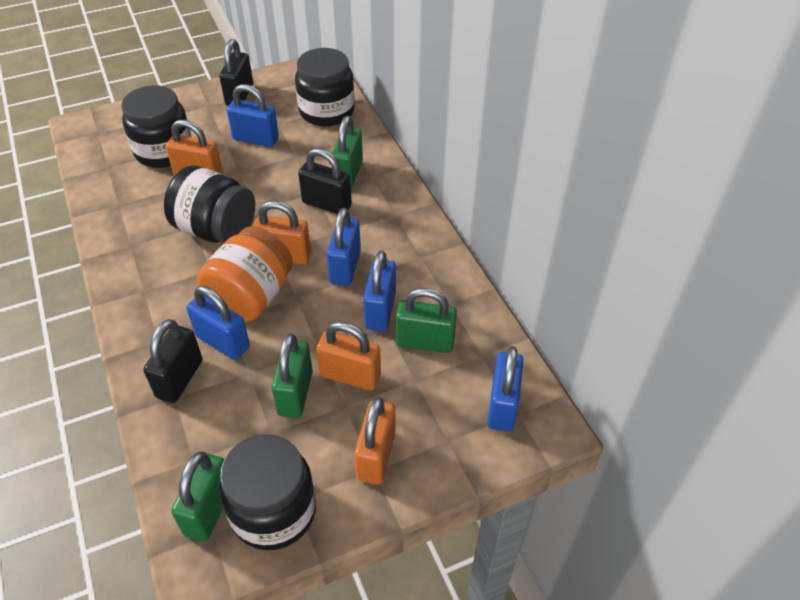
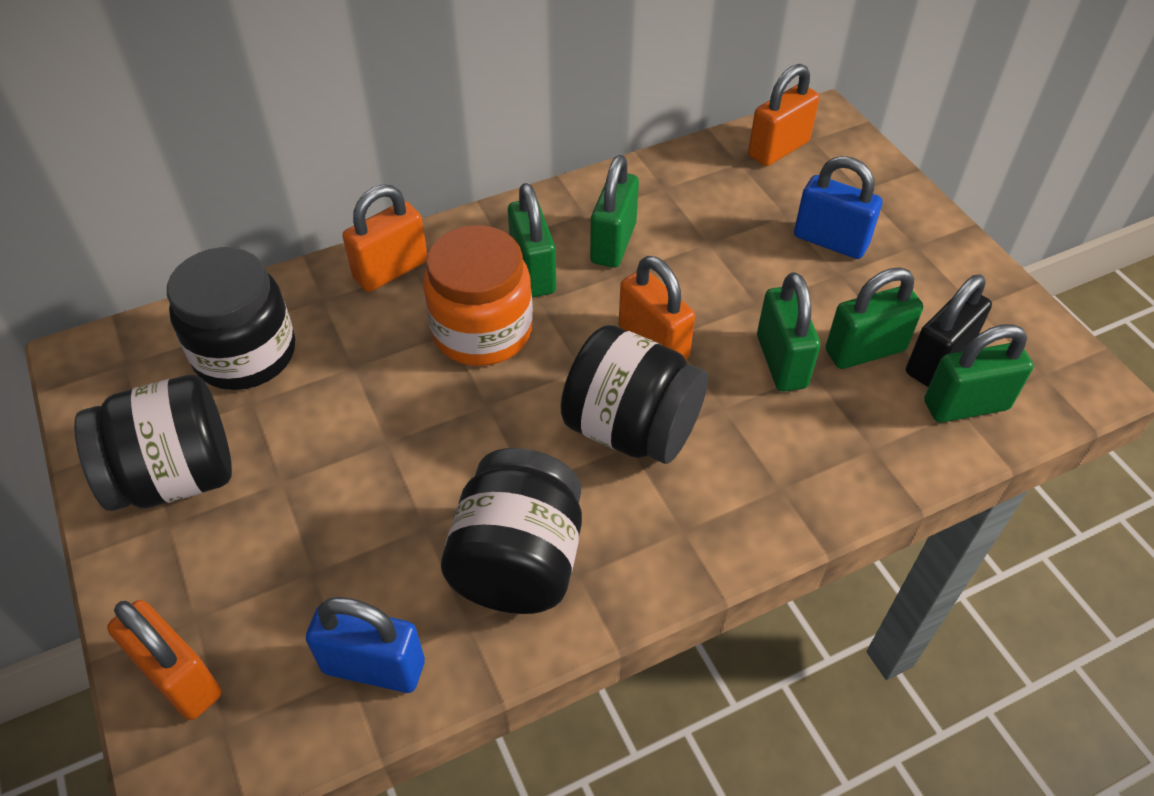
black padlock: 3 -> 1
blue padlock: 5 -> 2
green padlock: 4 -> 5

